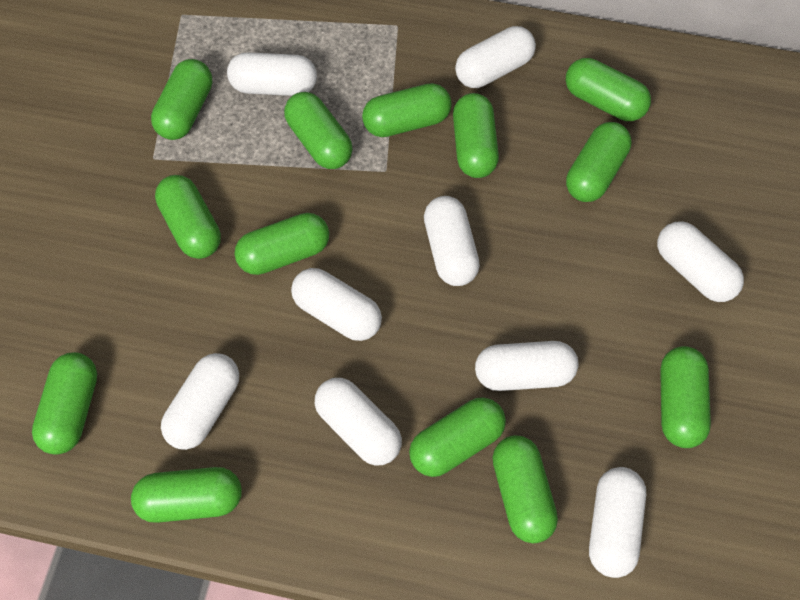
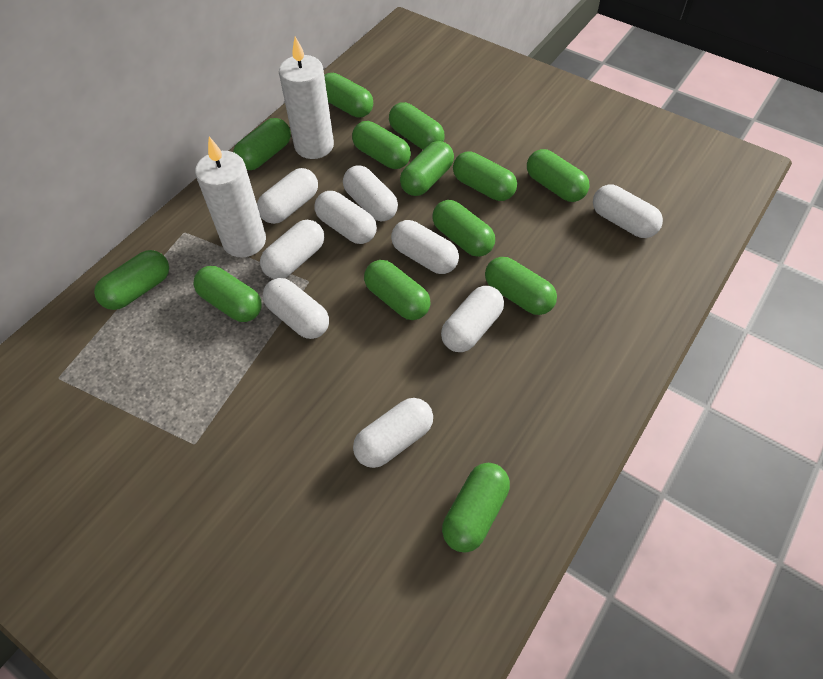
white candle: 0 -> 2

